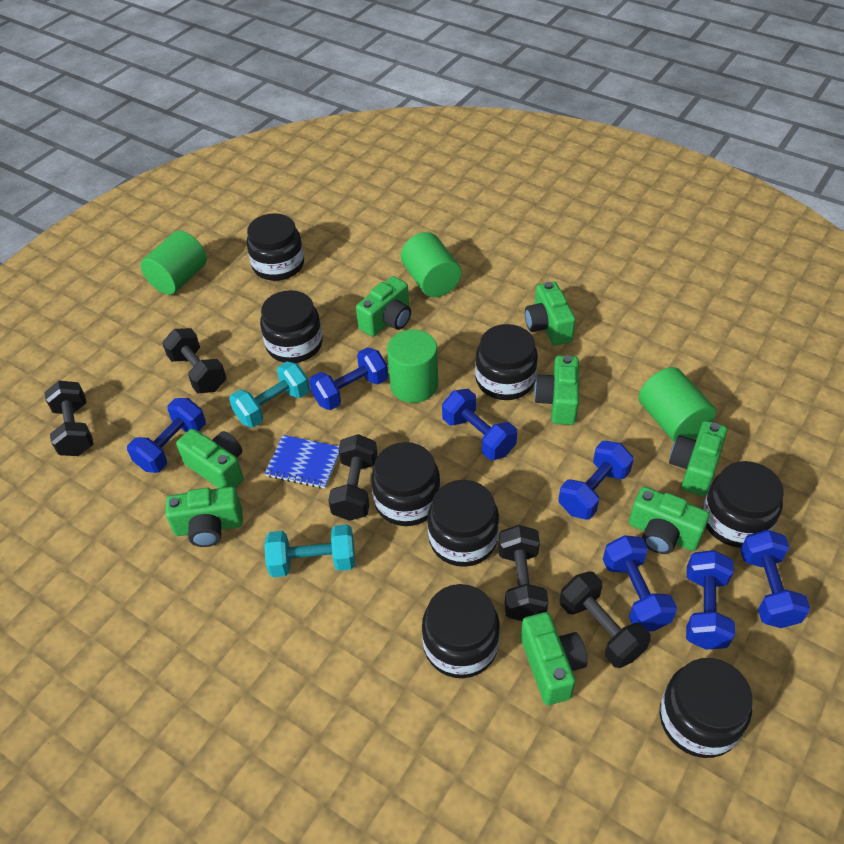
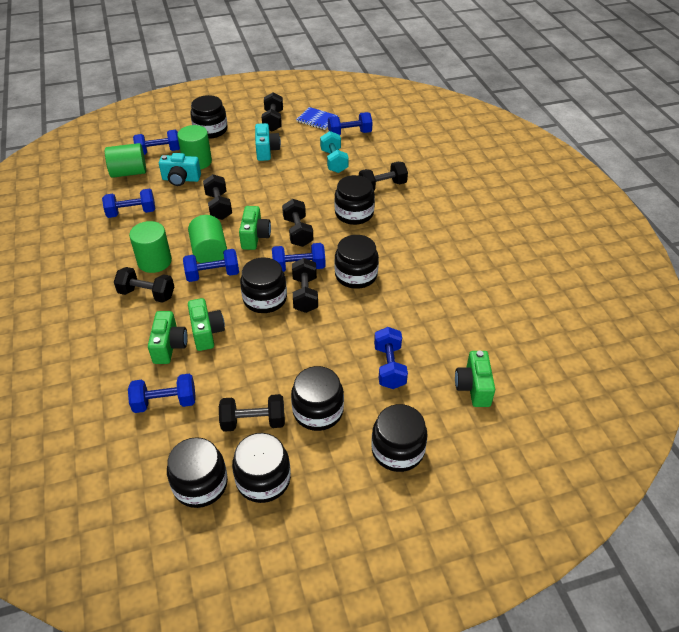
black dumbbell: 5 -> 7
green camera: 8 -> 4
turquoise camera: 0 -> 2
turquoise dumbbell: 2 -> 1

